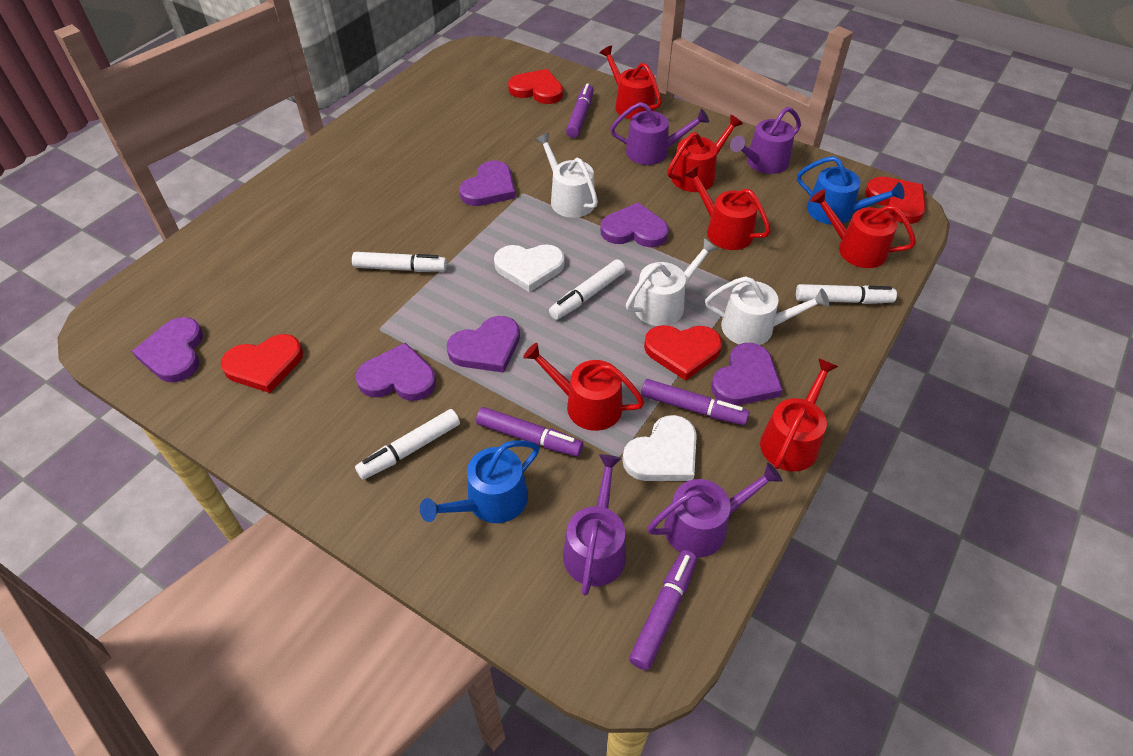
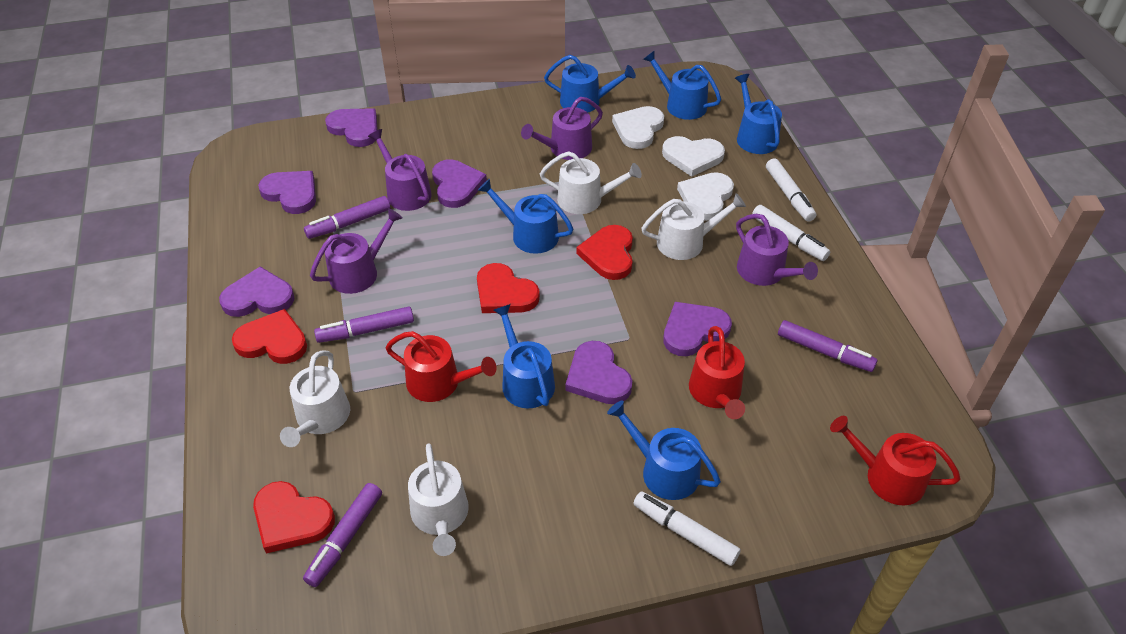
blue watering can: 2 -> 6
red watering can: 6 -> 3
white heart: 2 -> 3
white marker: 4 -> 3
white watering can: 3 -> 4

